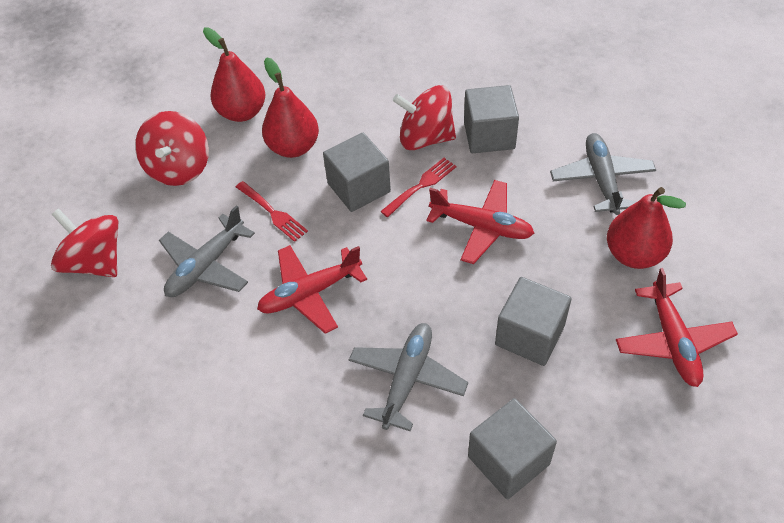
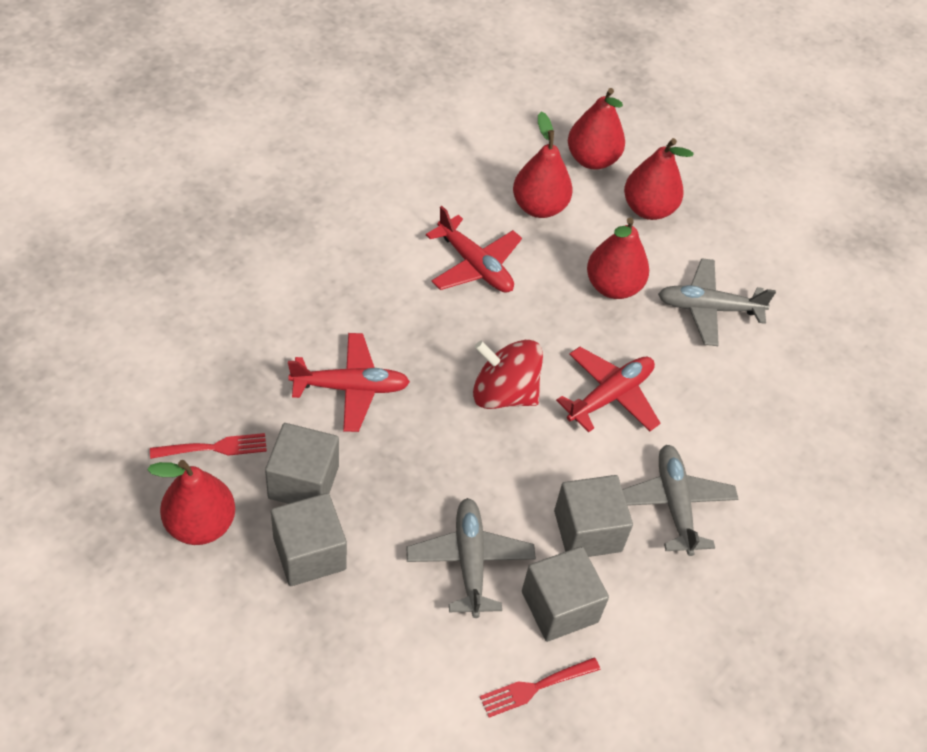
red pear: 3 -> 5
red spinning top: 3 -> 1

